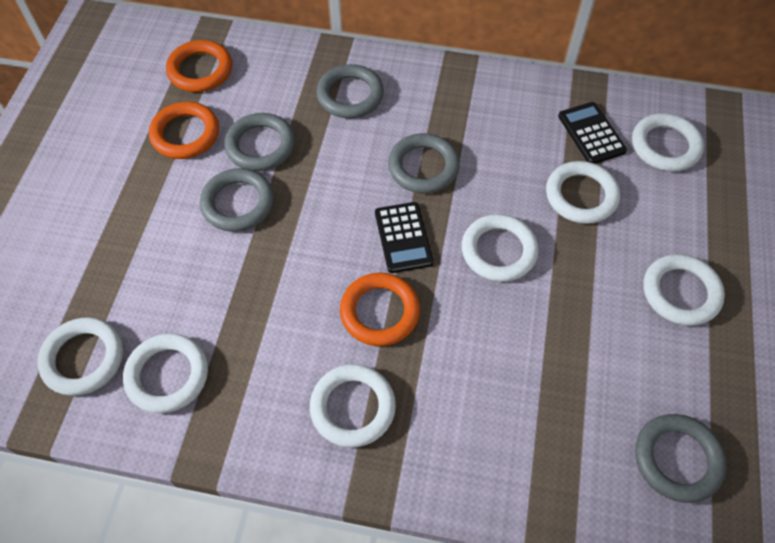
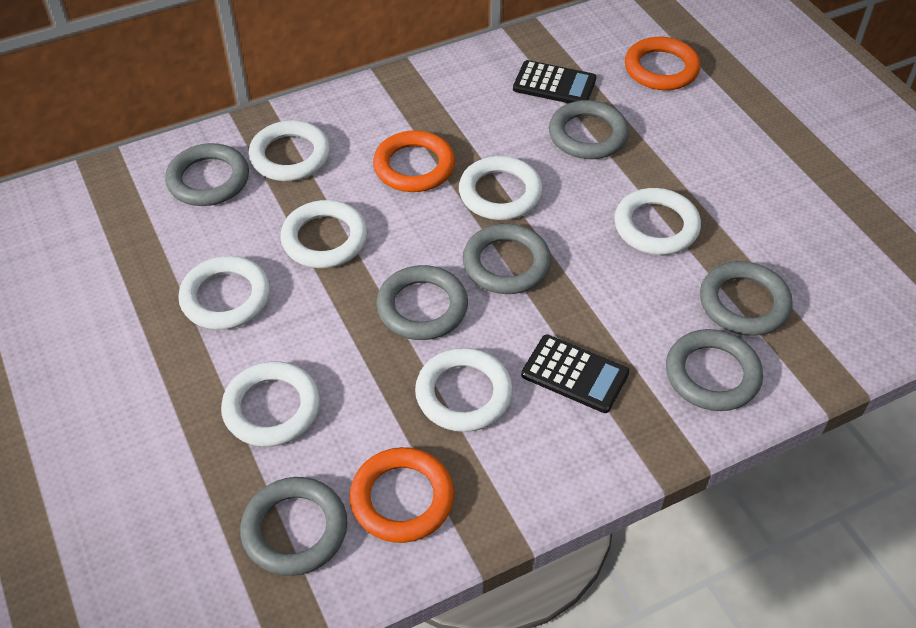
grey ring: 5 -> 7

